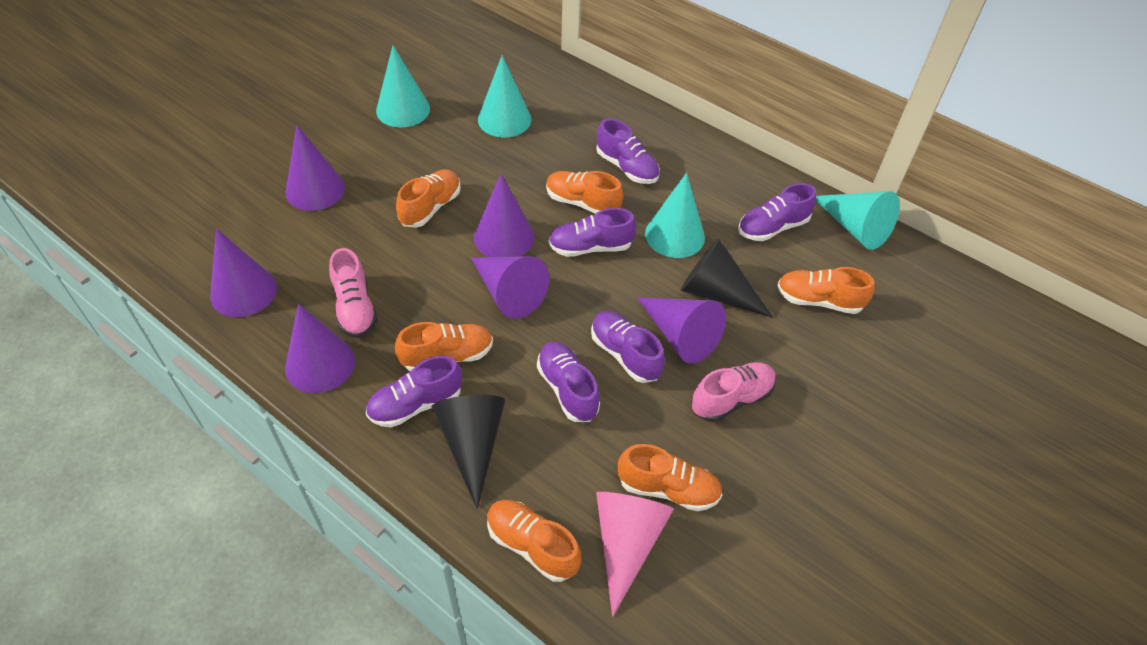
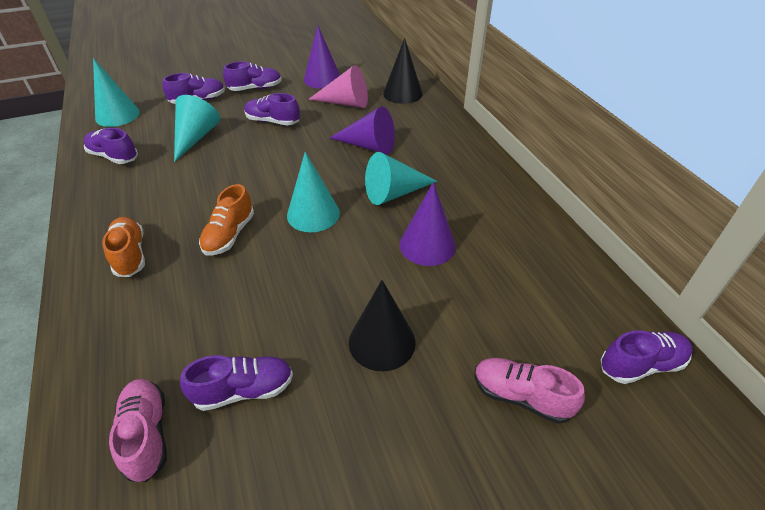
orange shoe: 6 -> 2
purple cone: 6 -> 3

